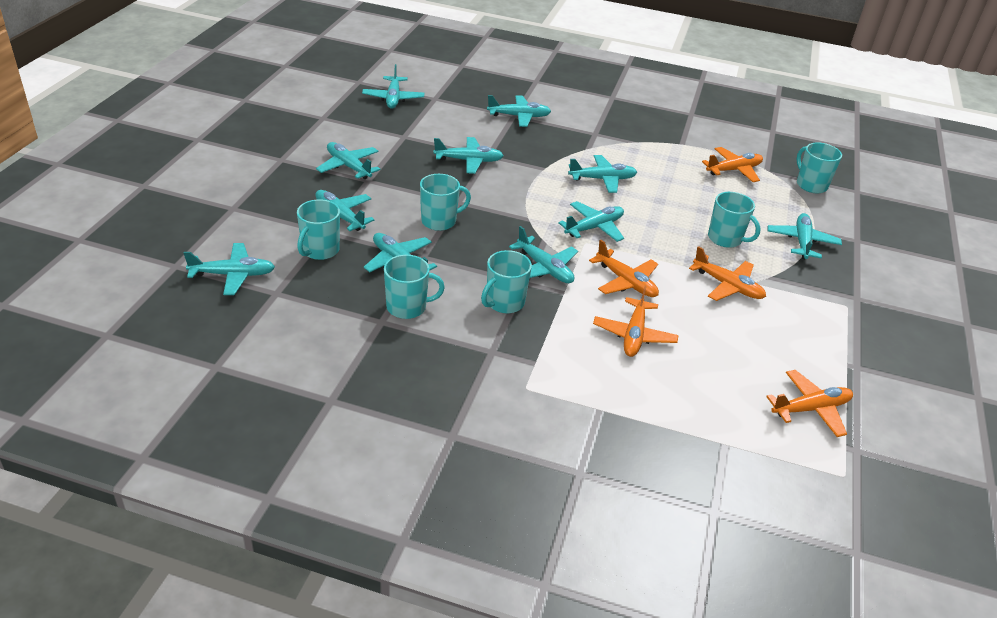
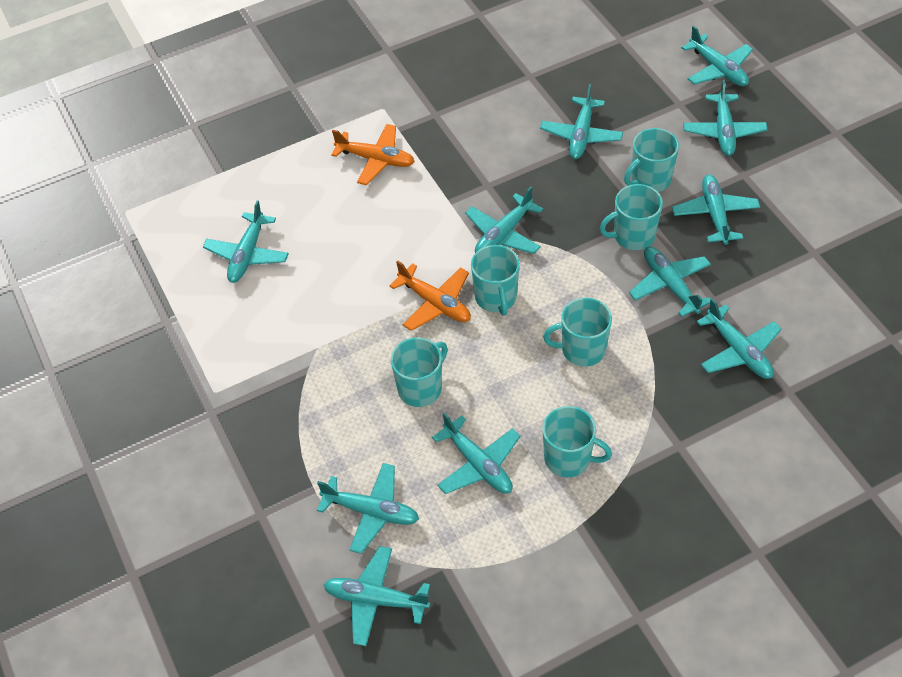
orange plane: 5 -> 2

